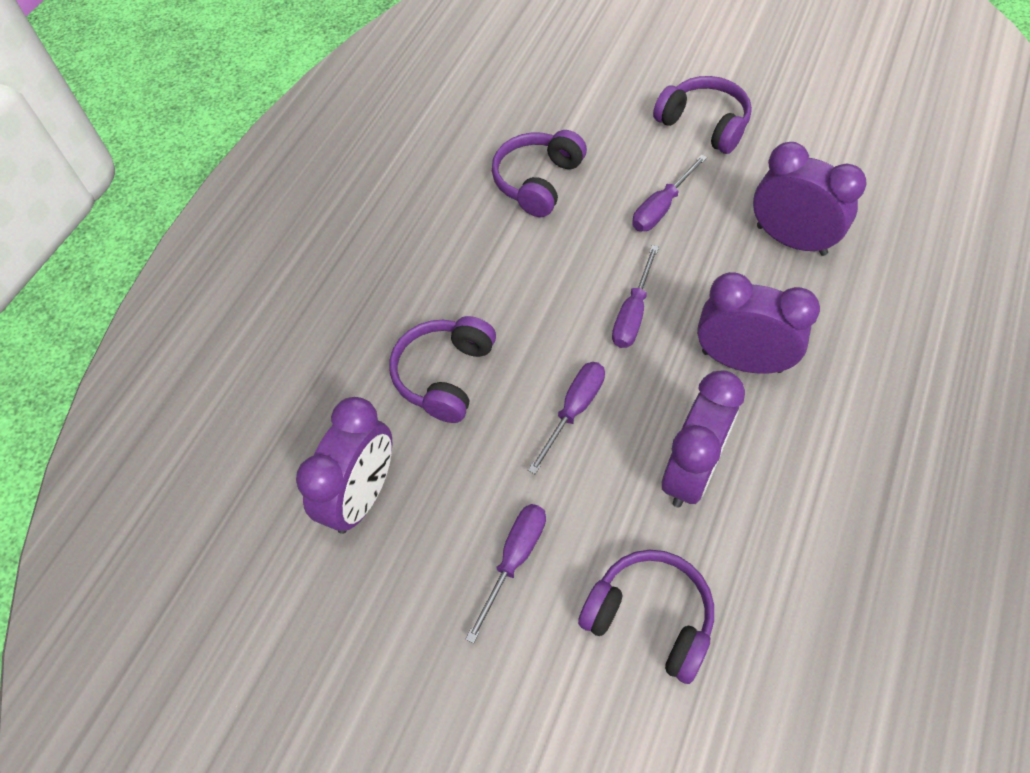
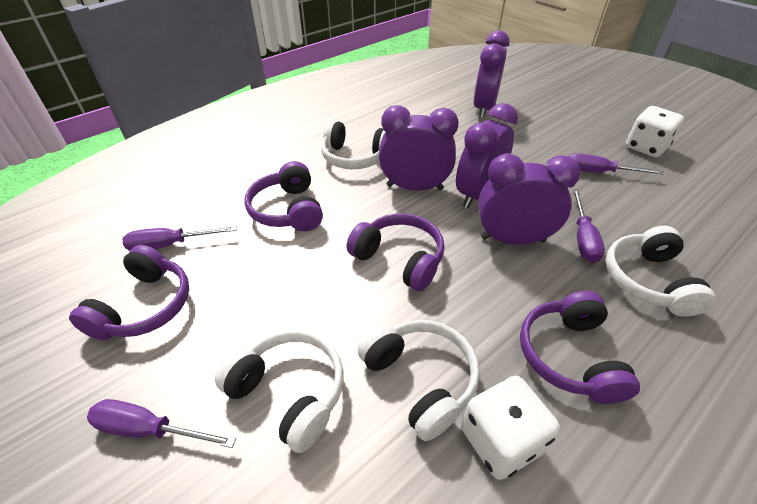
white dice: 0 -> 2
white headphones: 0 -> 4

